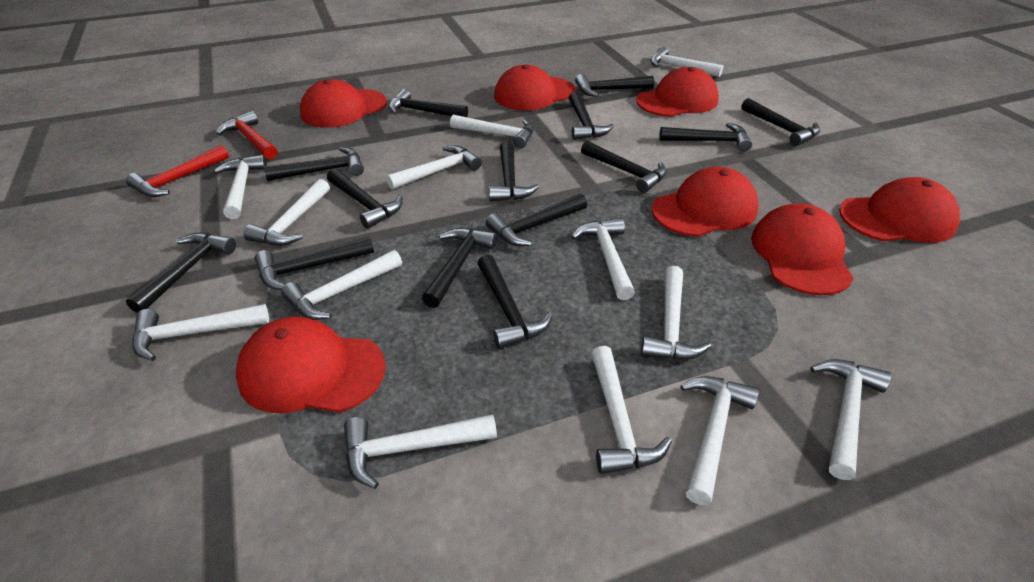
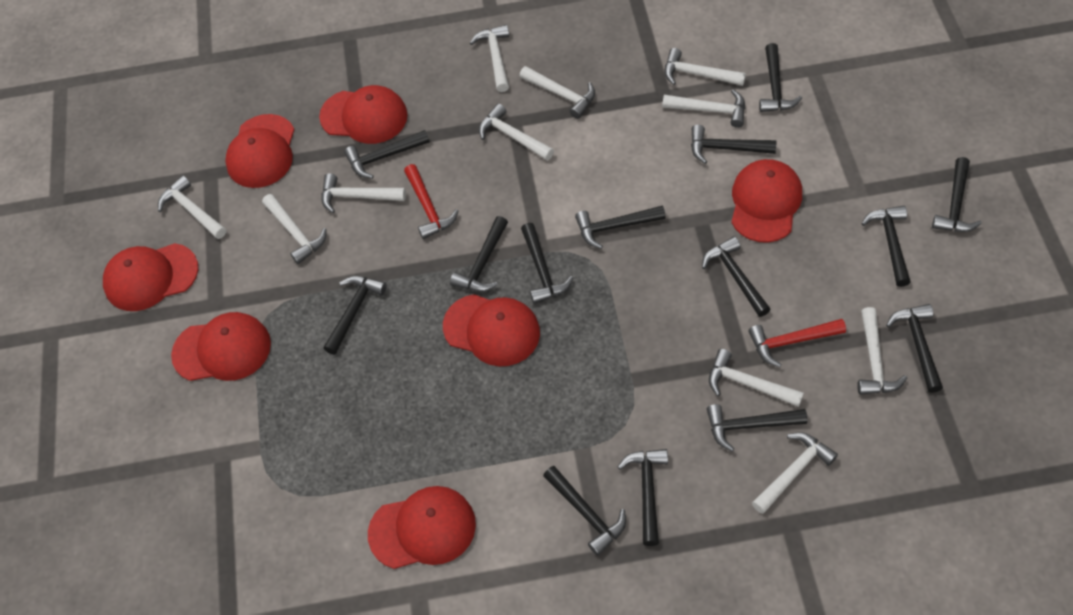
white hammer: 13 -> 11

